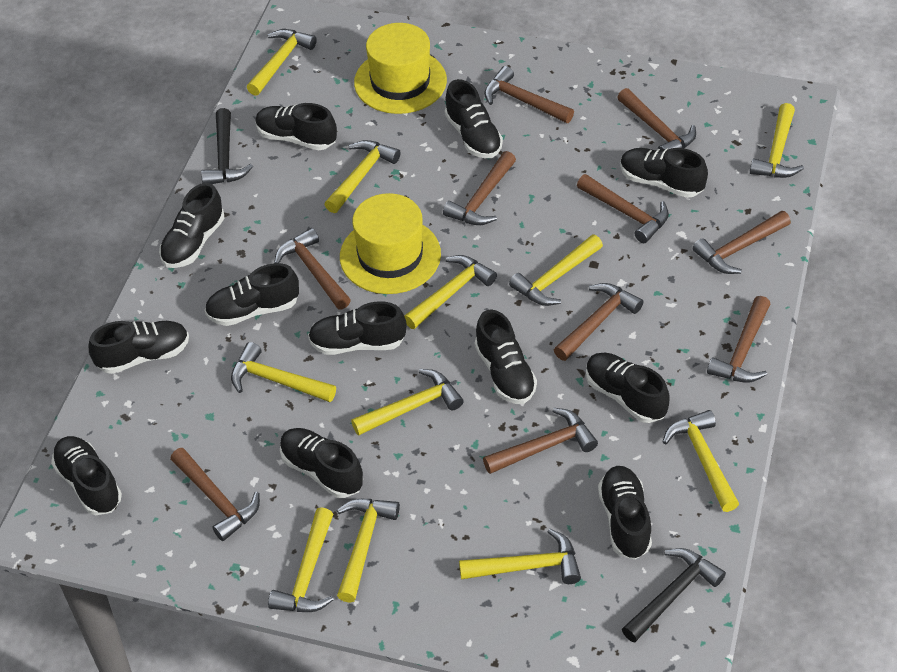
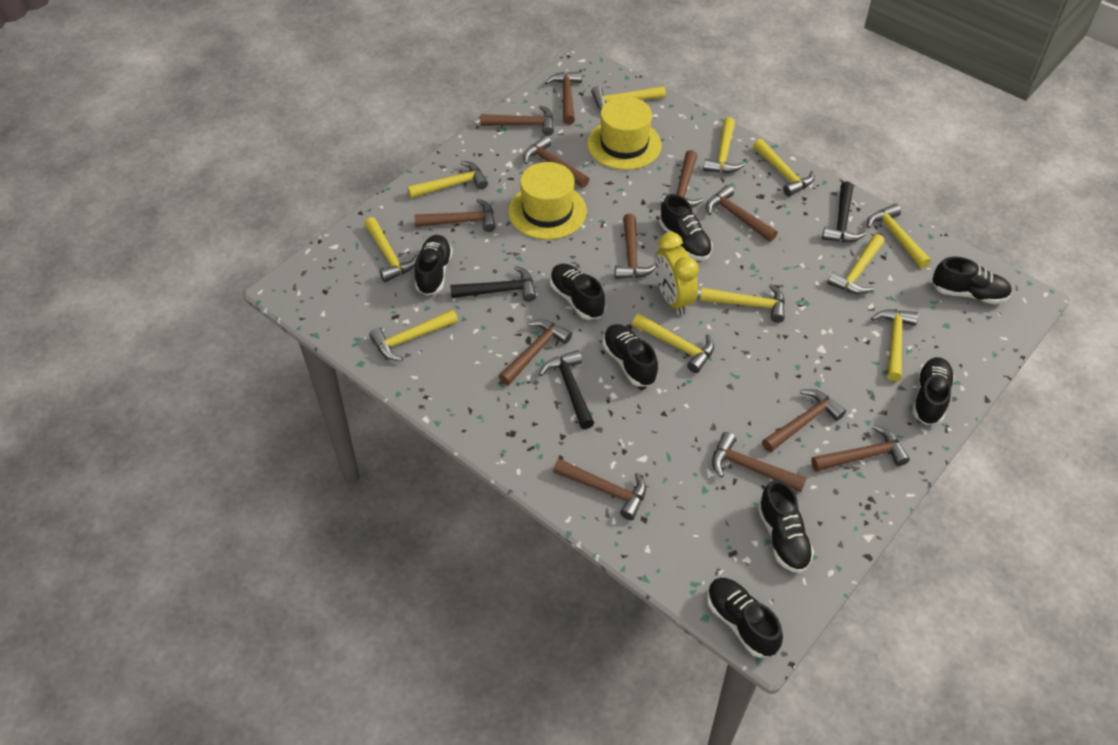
black hammer: 2 -> 3
black shoe: 12 -> 8
brown hammer: 10 -> 12
yellow clock: 0 -> 1

